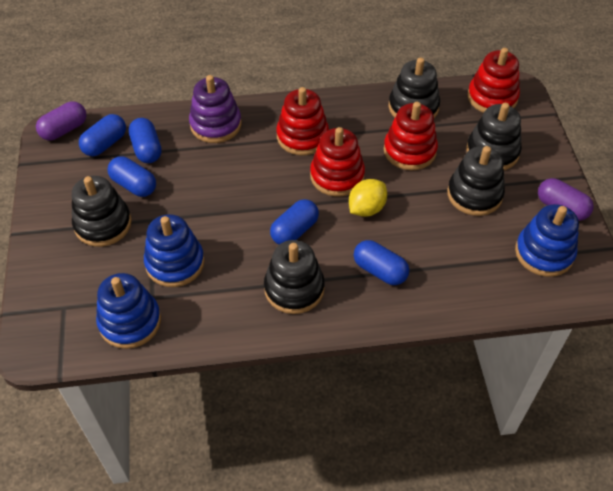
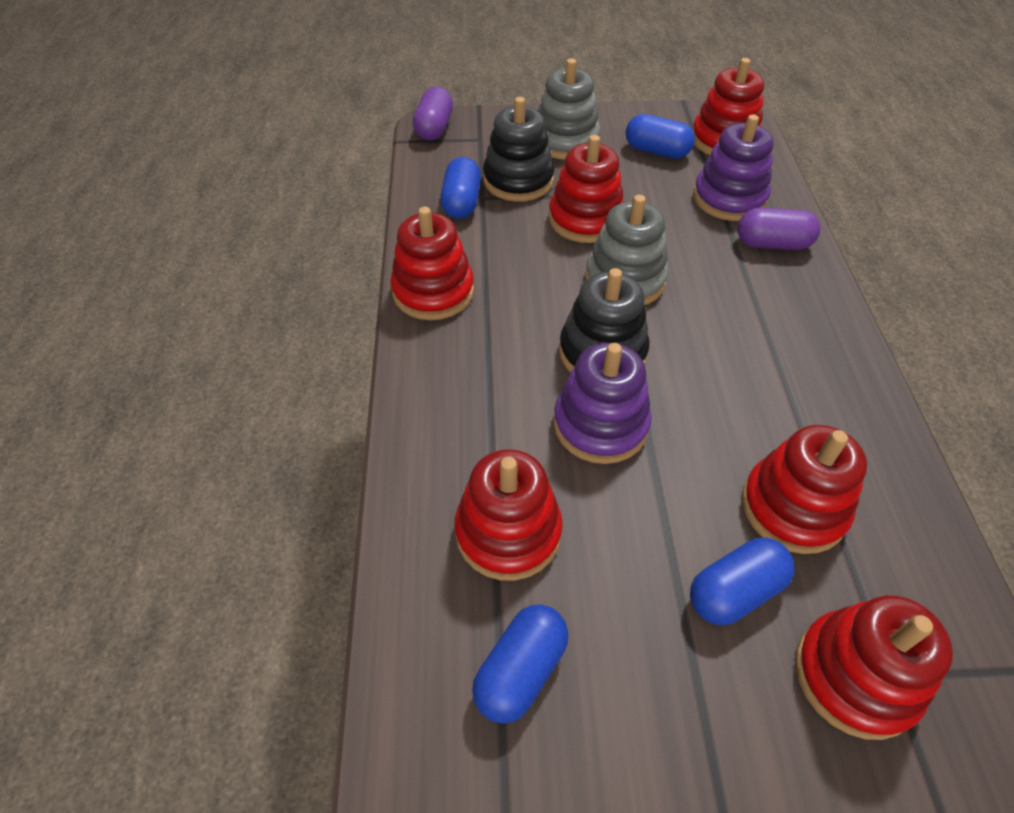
black stacking toy: 5 -> 2
blue capsule: 5 -> 4
blue stacking toy: 3 -> 0
grey stacking toy: 0 -> 2
purple stacking toy: 1 -> 2
red stacking toy: 4 -> 6
yellow lemon: 1 -> 0

